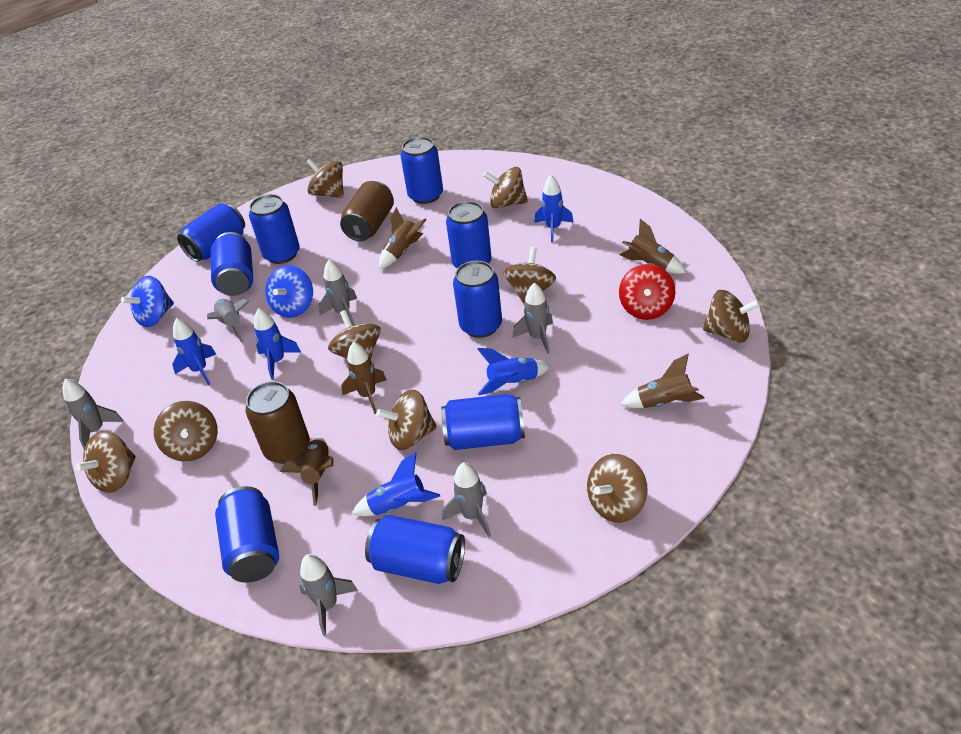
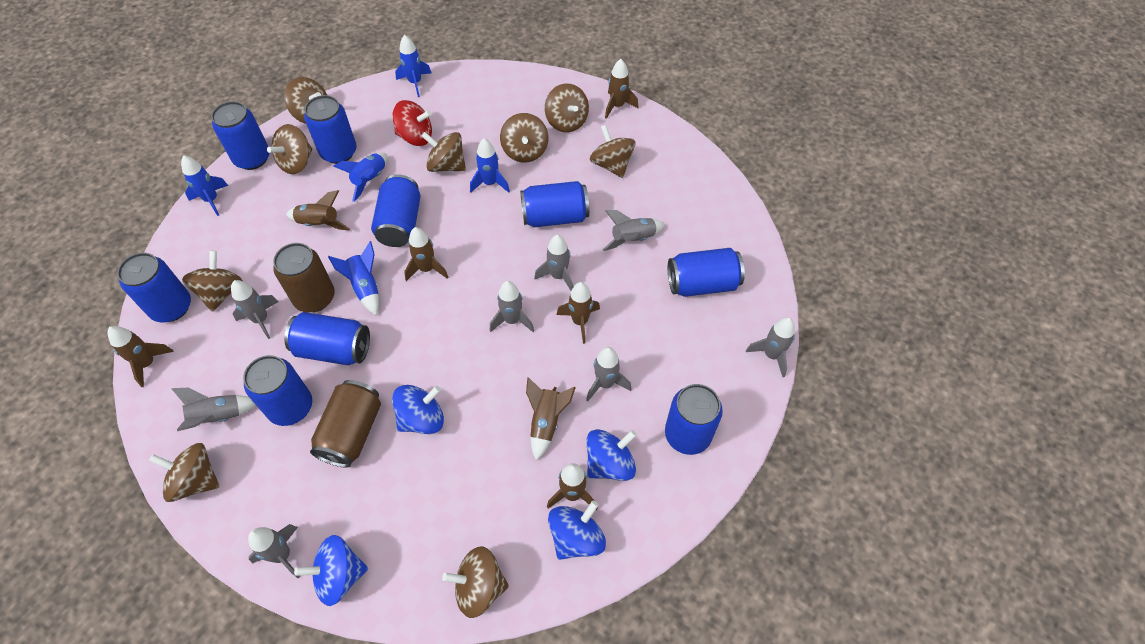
blue spinning top: 2 -> 4
brown rocket: 5 -> 7
grey rocket: 6 -> 8

